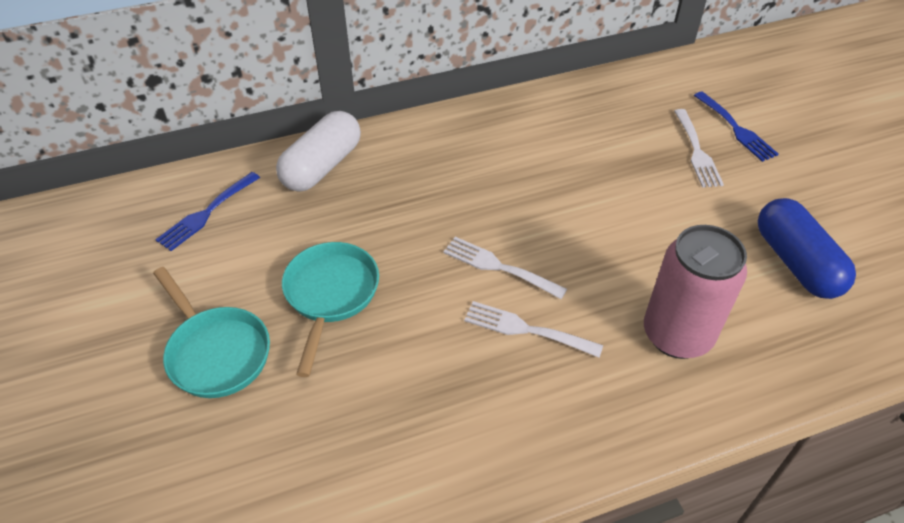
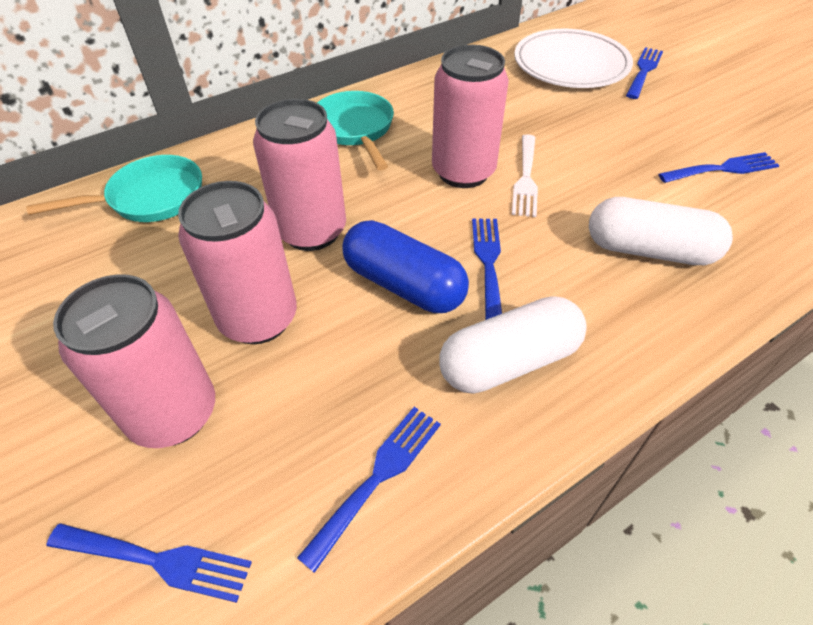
blue fork: 2 -> 5
pink can: 1 -> 4
white capsule: 1 -> 2
white fork: 3 -> 1
white plate: 0 -> 1

